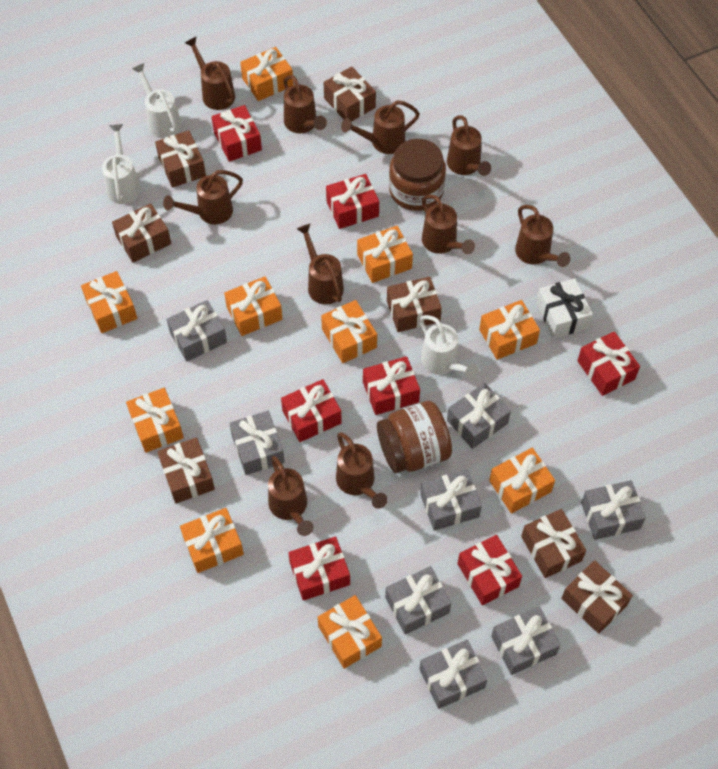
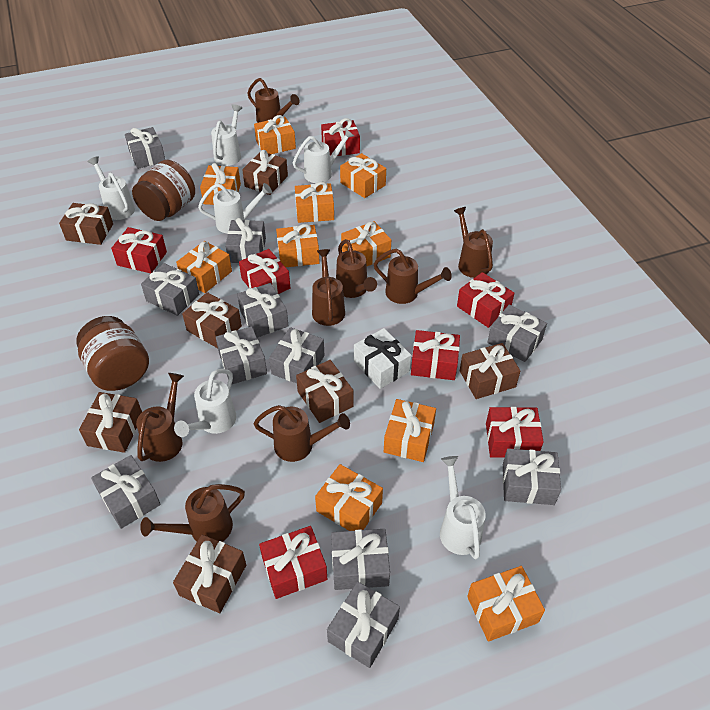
brown watering can: 10 -> 8
grey gift: 8 -> 11
white watering can: 3 -> 6

